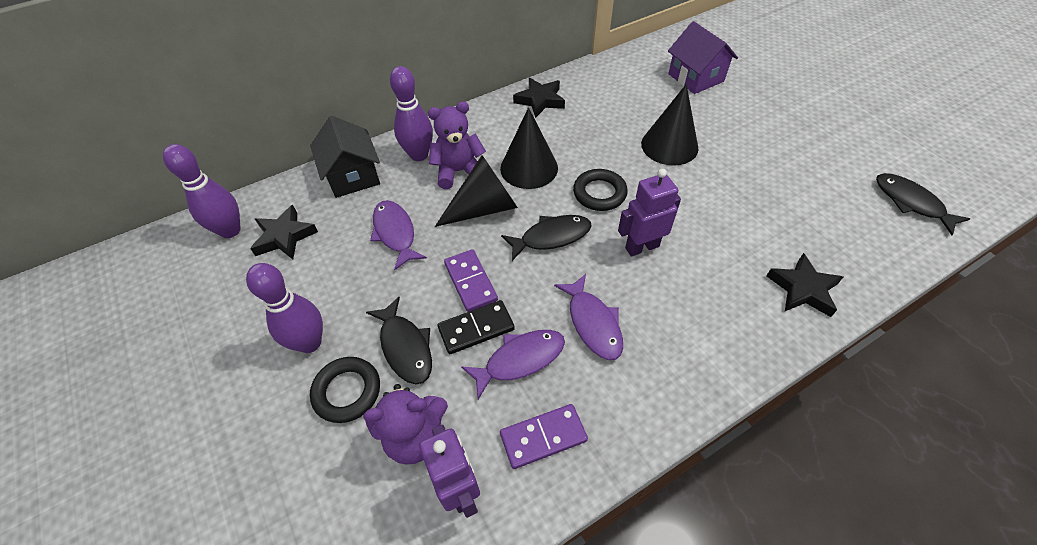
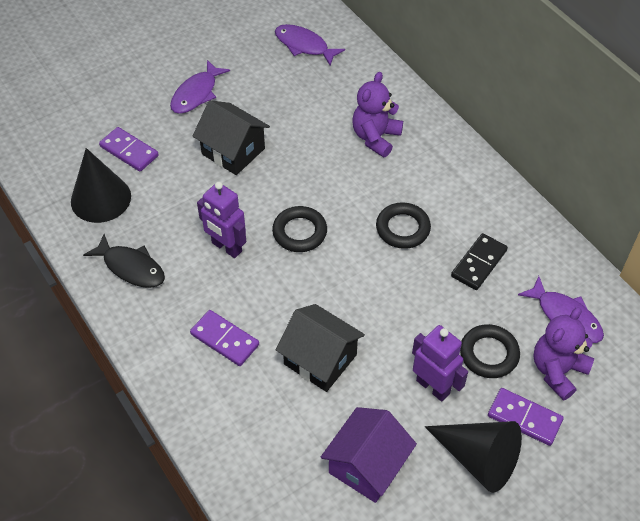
black cone: 3 -> 2
black fish: 3 -> 1
black house: 1 -> 2
black ring: 2 -> 3
black star: 3 -> 0
purple bowling pin: 3 -> 0
purple domino: 2 -> 3

